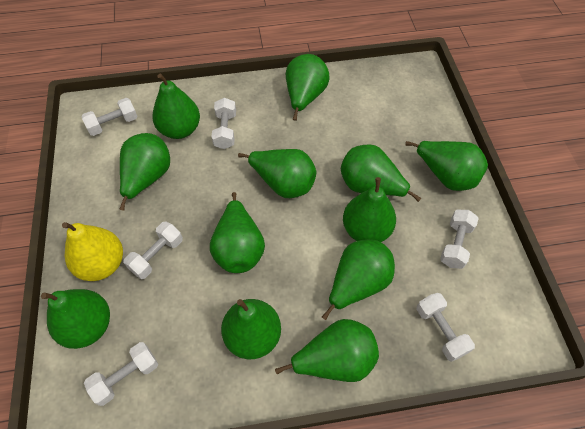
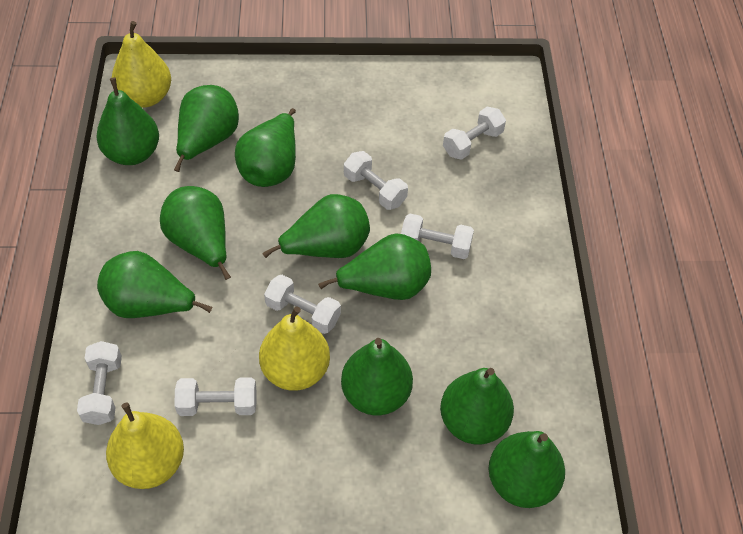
green pear: 12 -> 10
yellow pear: 1 -> 3

